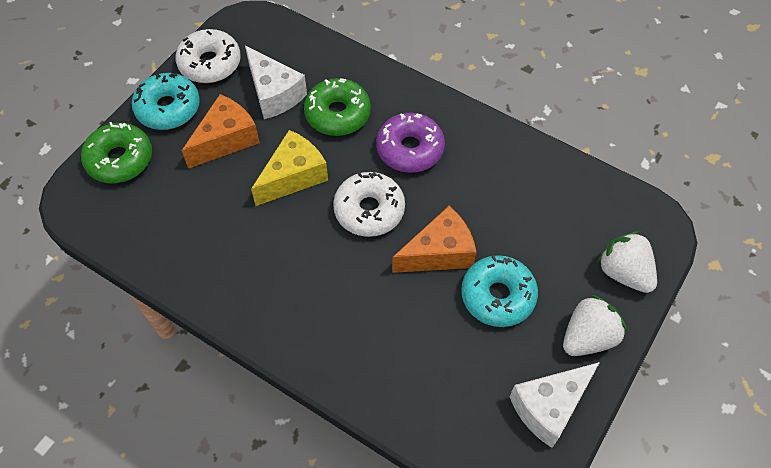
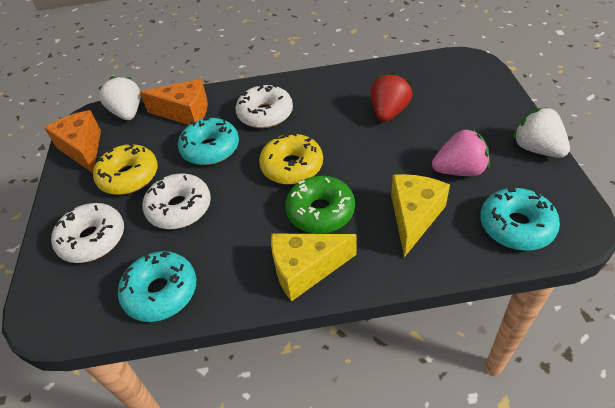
green donut: 2 -> 1
pink strawberry: 0 -> 1
purple donut: 1 -> 0
red strawberry: 0 -> 1
turquoise donut: 2 -> 3
white cheese: 2 -> 0
white donut: 2 -> 3
yellow cheese: 1 -> 2
yellow donut: 0 -> 2

